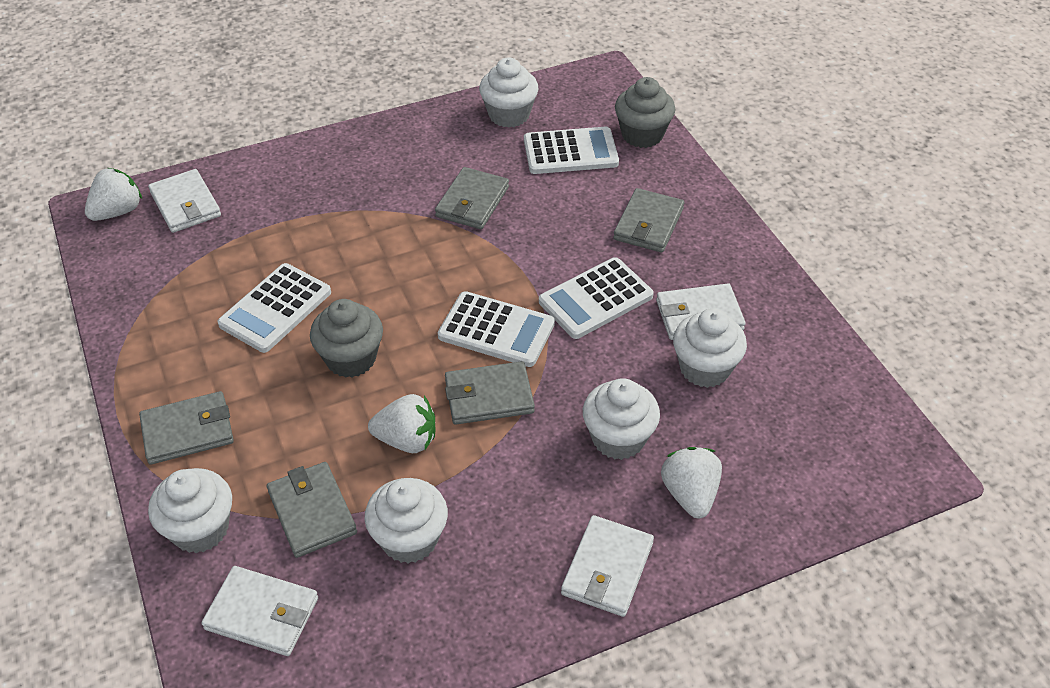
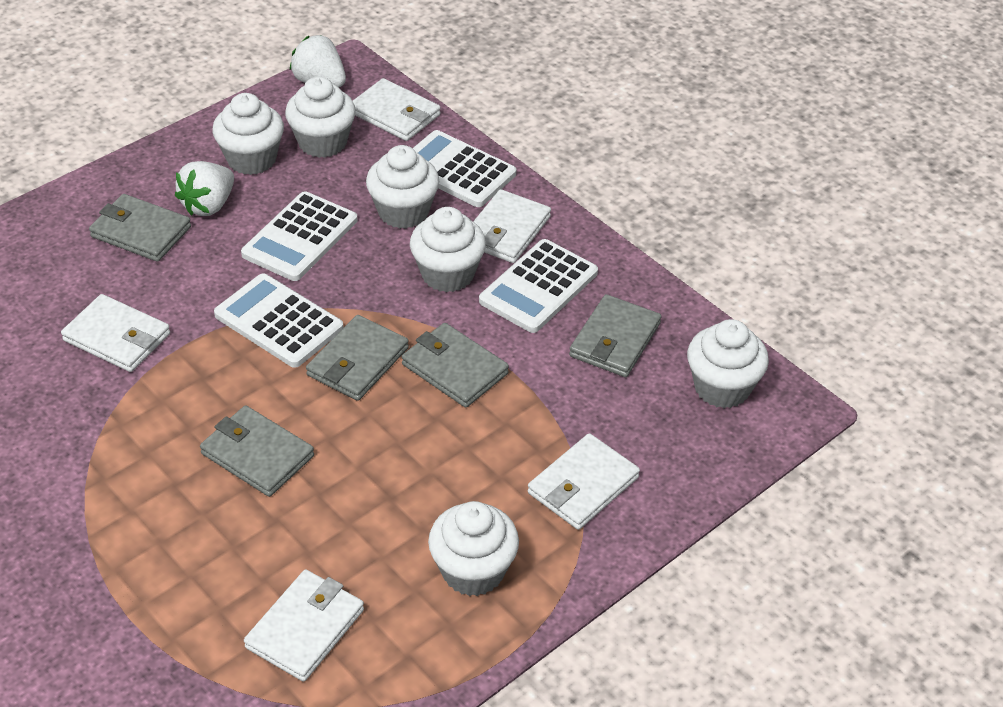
grey cupcake: 2 -> 0
white cupcake: 5 -> 6
white strawberry: 3 -> 2
white wallet: 4 -> 5

